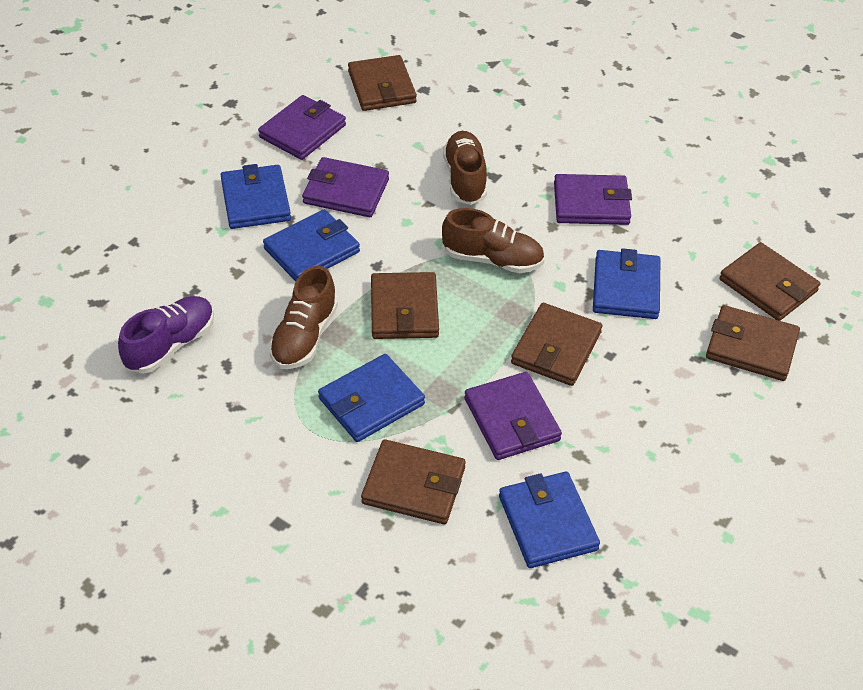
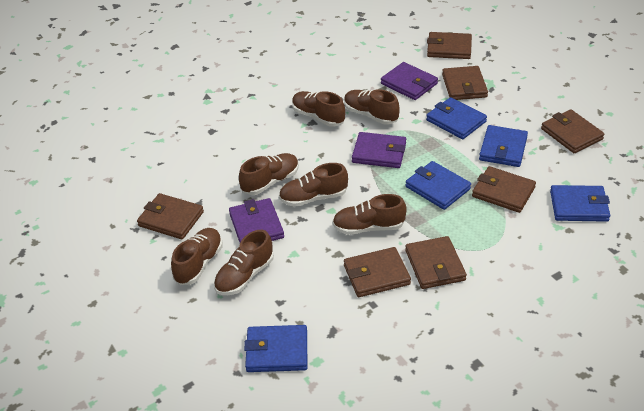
brown shoe: 3 -> 7
brown wallet: 6 -> 7
purple shoe: 1 -> 0
purple wallet: 4 -> 3

